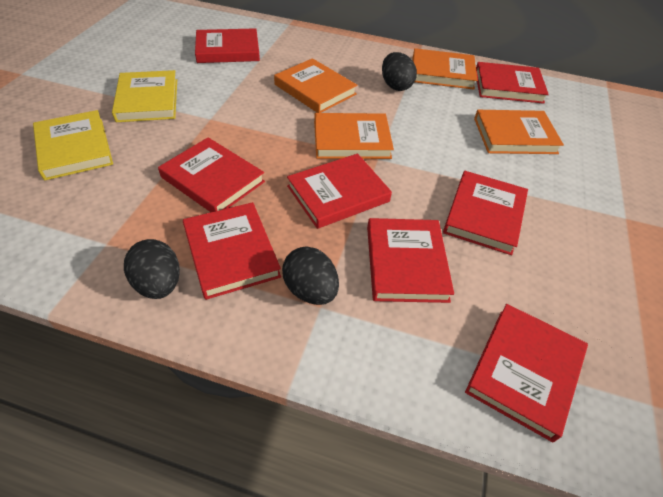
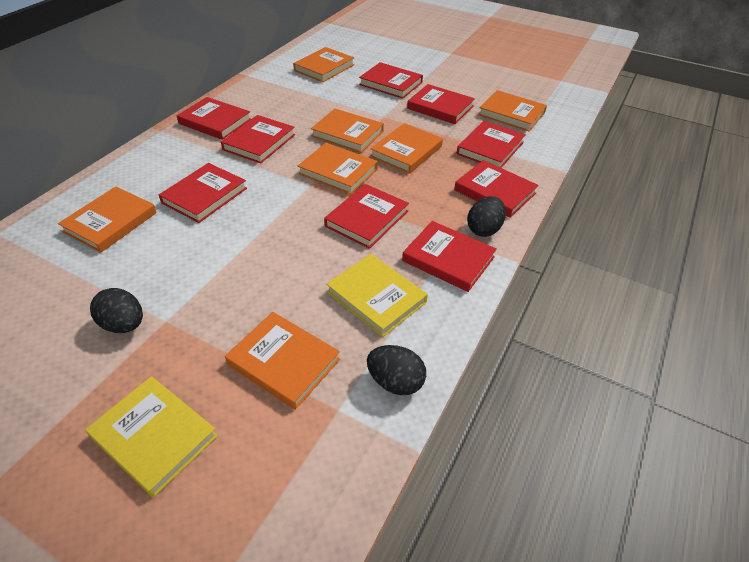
orange book: 4 -> 7
red book: 8 -> 9

